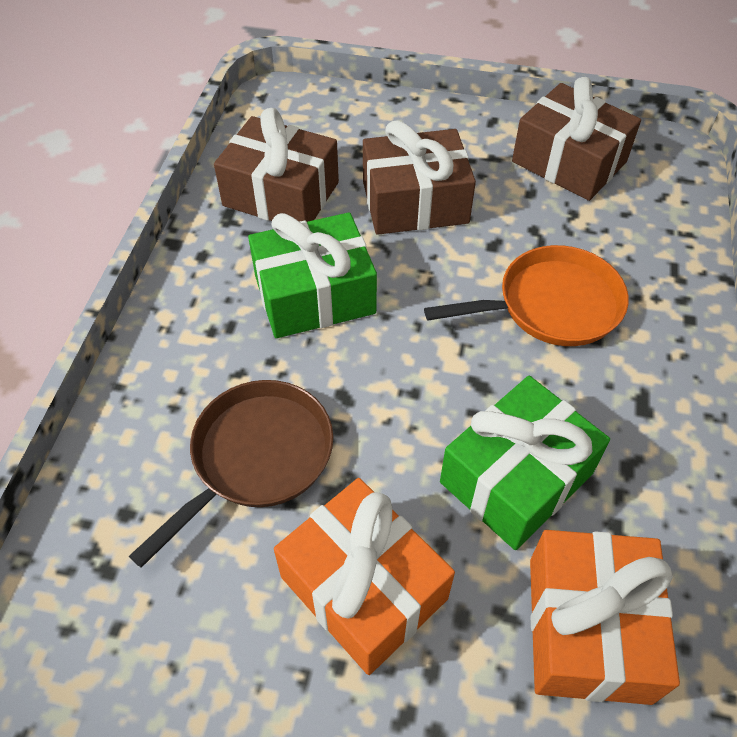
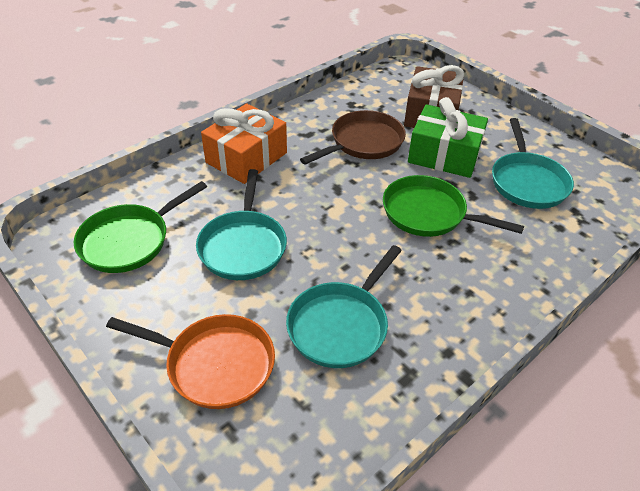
brown gift: 3 -> 1
green gift: 2 -> 1
green pan: 0 -> 2
orange gift: 2 -> 1
turquoise pan: 0 -> 3

